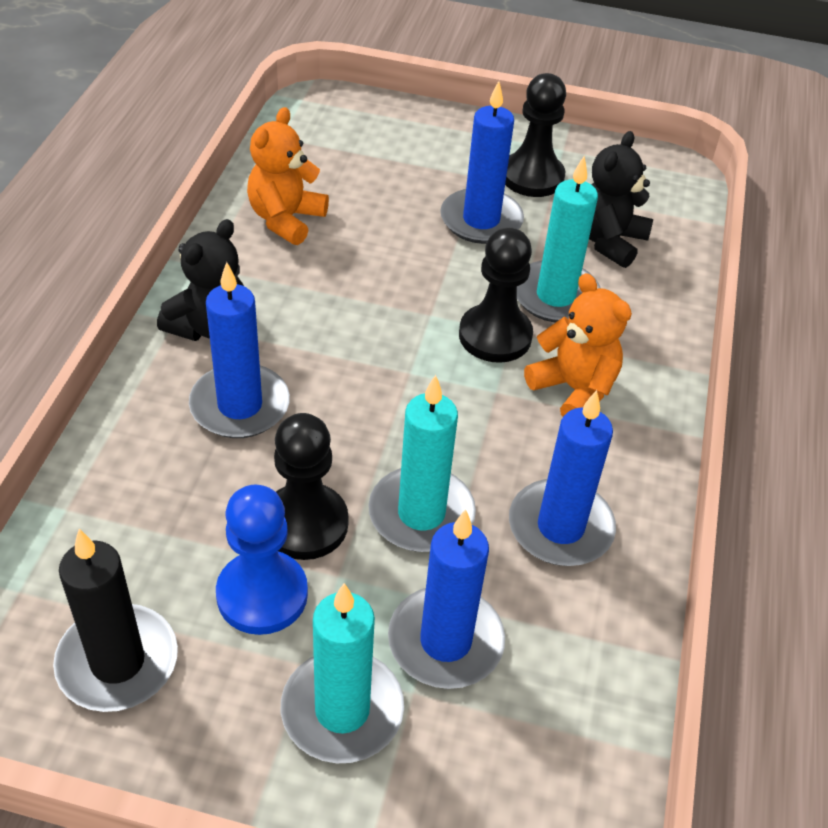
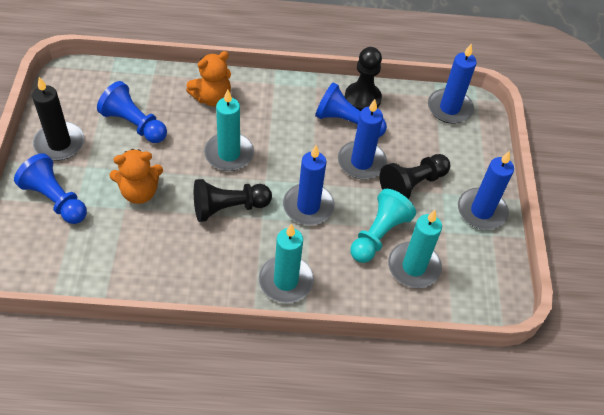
black teddy bear: 2 -> 0
blue pawn: 1 -> 3
turquoise pawn: 0 -> 1

